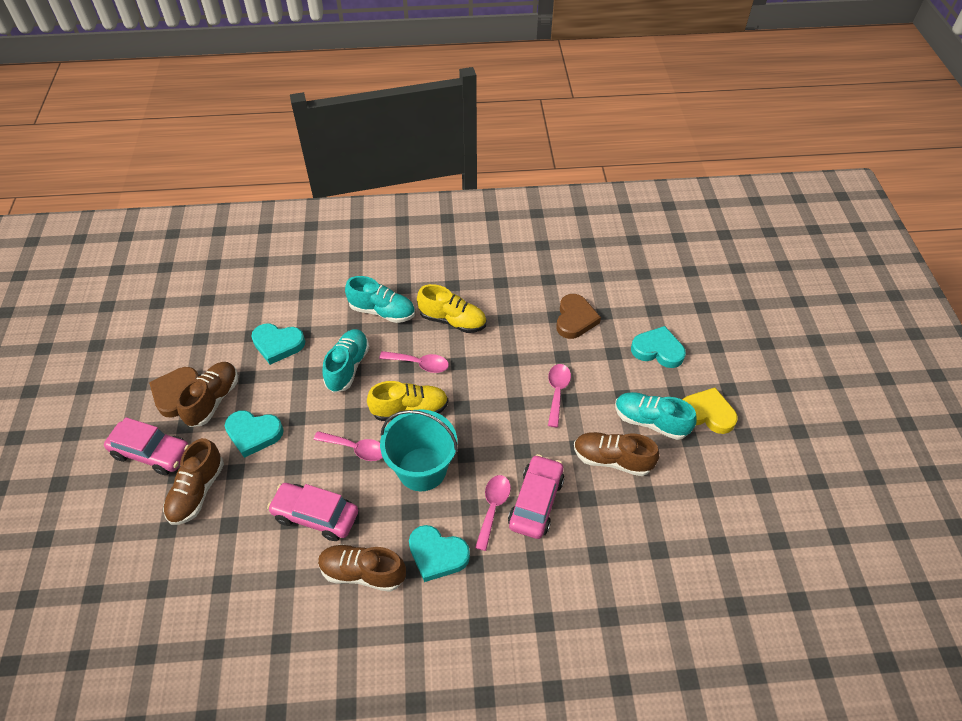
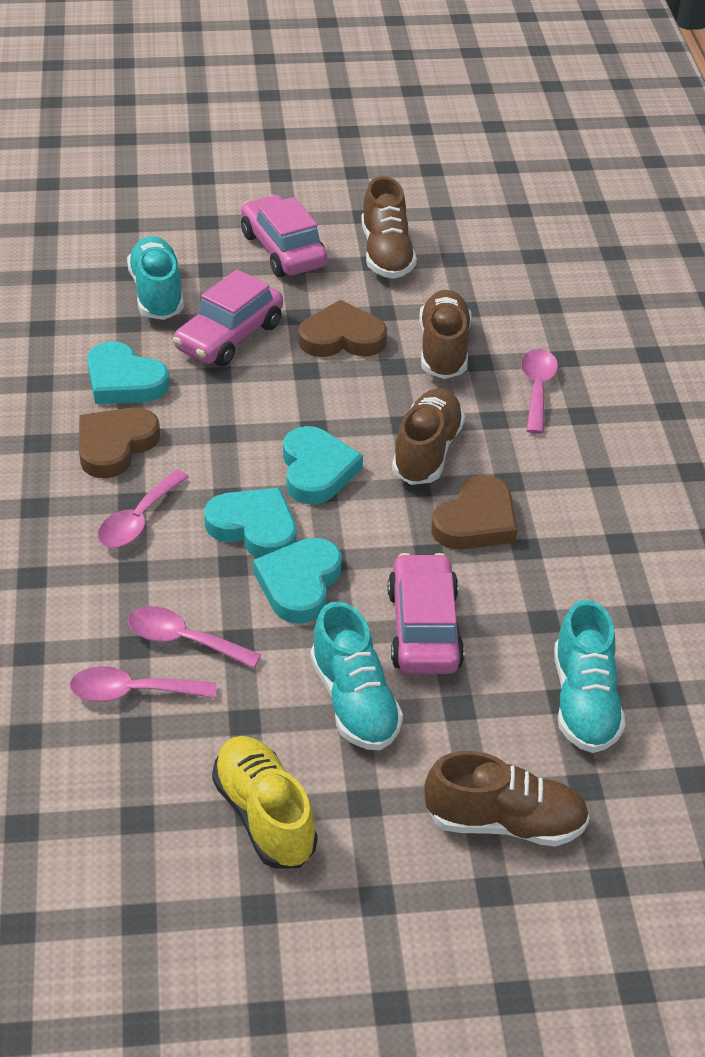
brown heart: 2 -> 3
turquoise bucket: 1 -> 0
yellow heart: 1 -> 0
yellow shoe: 2 -> 1

